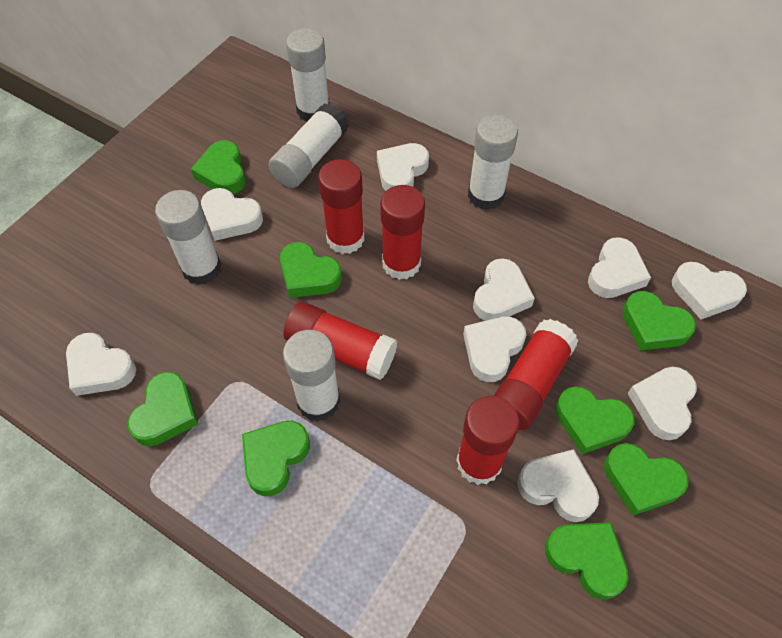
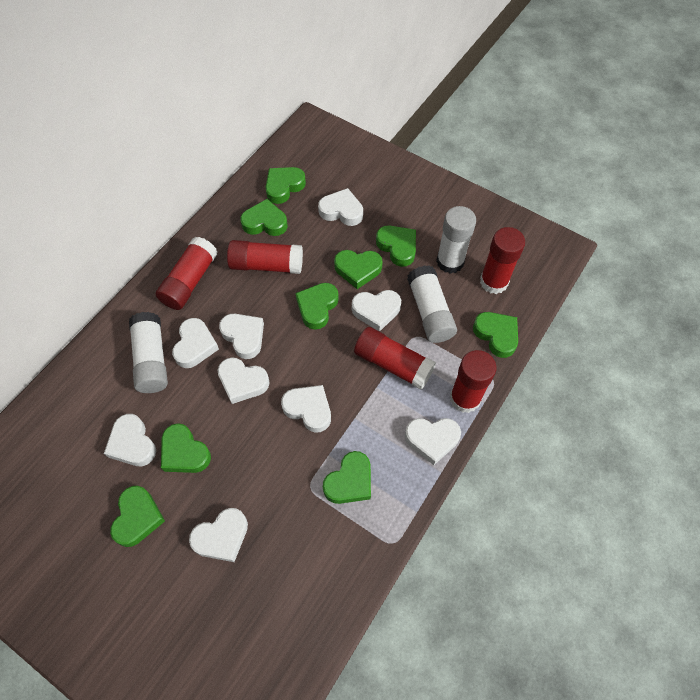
green heart: 8 -> 9
white glue stick: 5 -> 3

